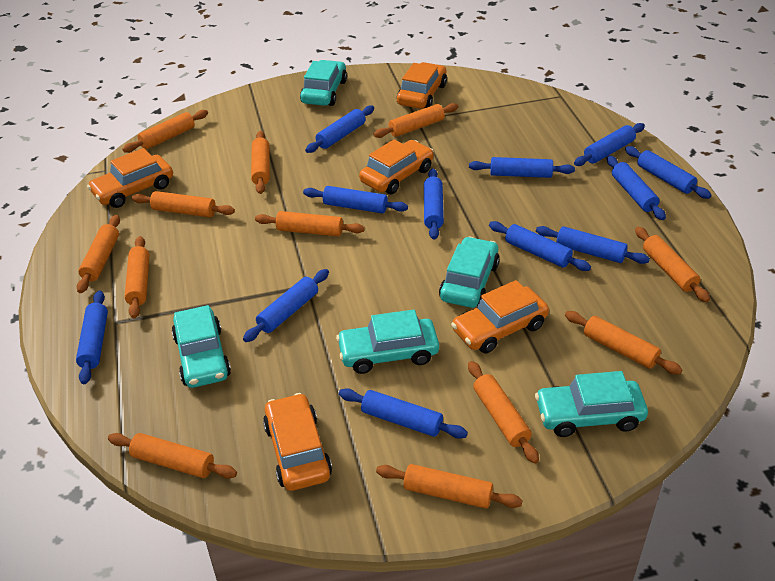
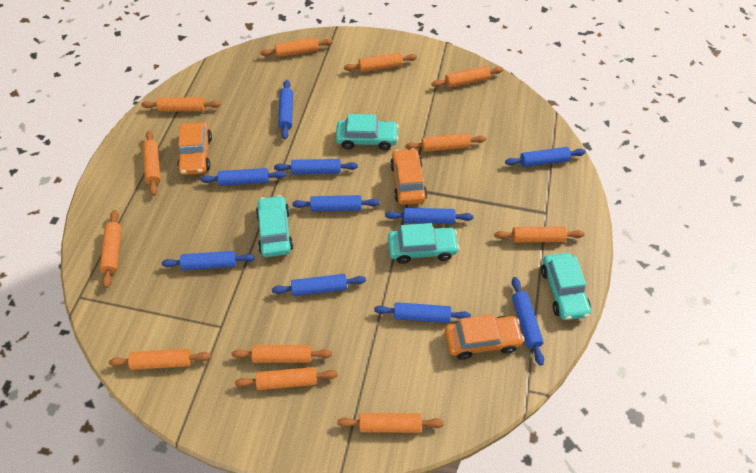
blue rolling pin: 12 -> 10
orange car: 5 -> 3
turquoise car: 5 -> 4

